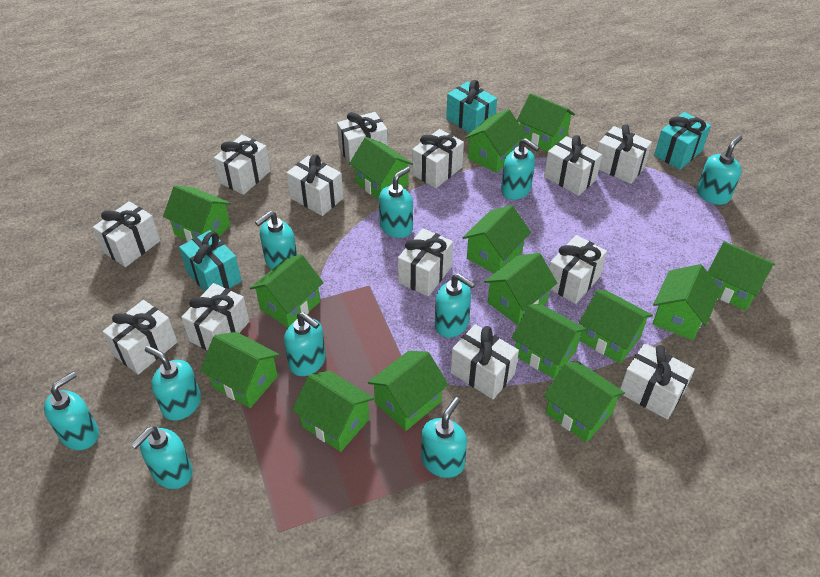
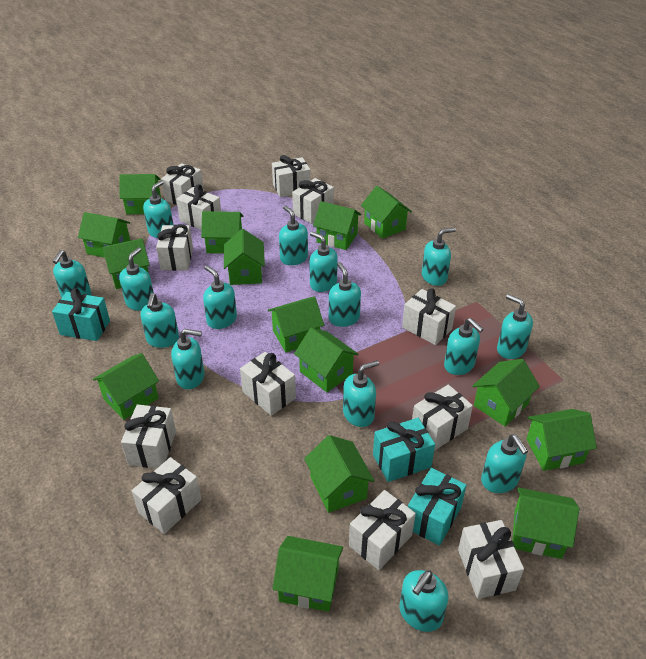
turquoise soap dispenser: 10 -> 15
white gift: 13 -> 12

